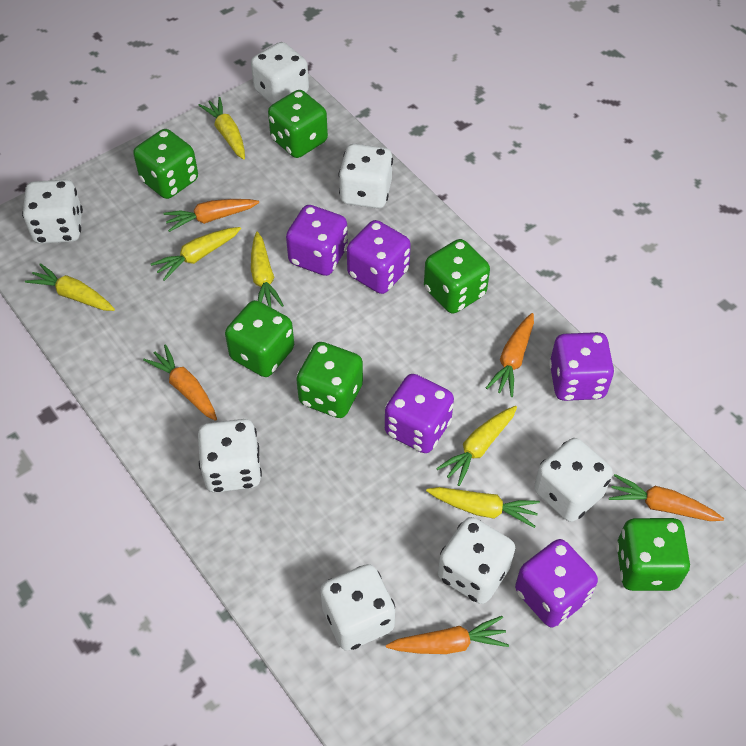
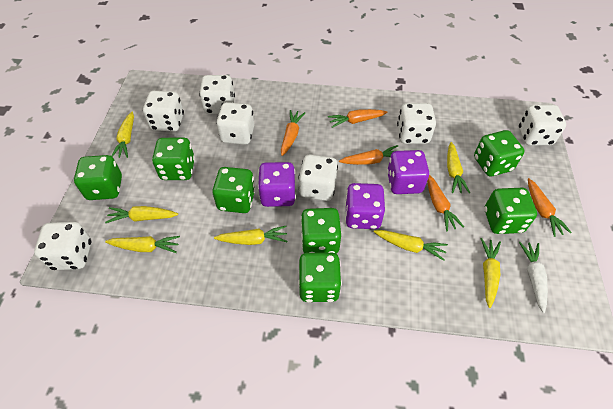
green dice: 6 -> 7
purple dice: 5 -> 3
white carrot: 0 -> 1
yellow carrot: 6 -> 7

